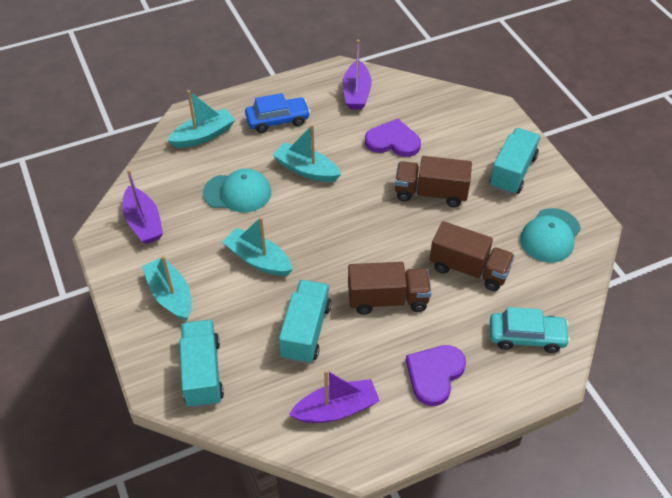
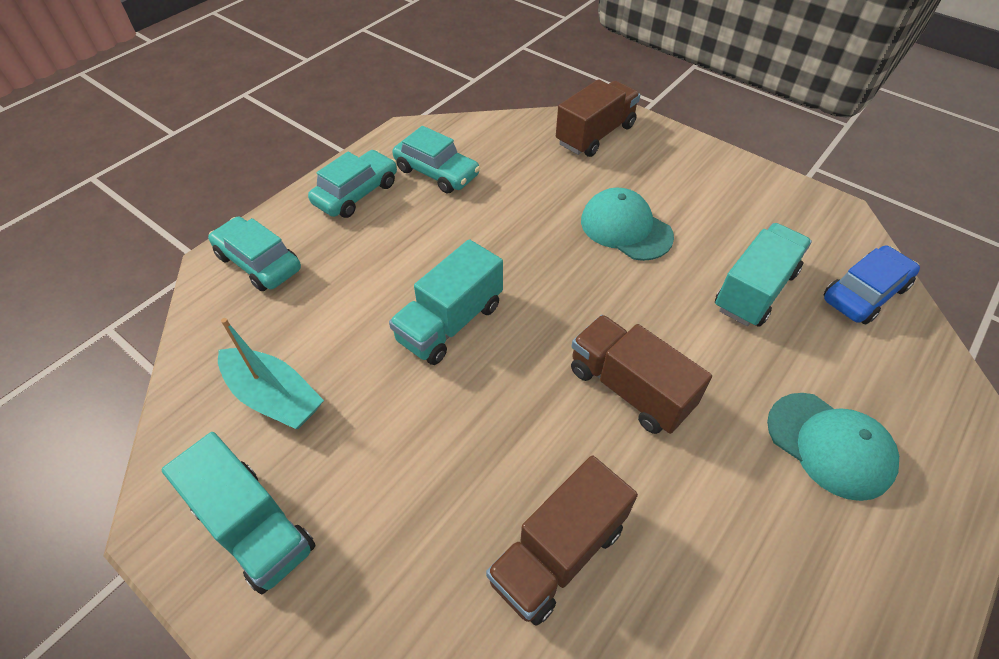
purple boat: 3 -> 0
purple heart: 2 -> 0
turquoise boat: 4 -> 1
turquoise car: 1 -> 3

